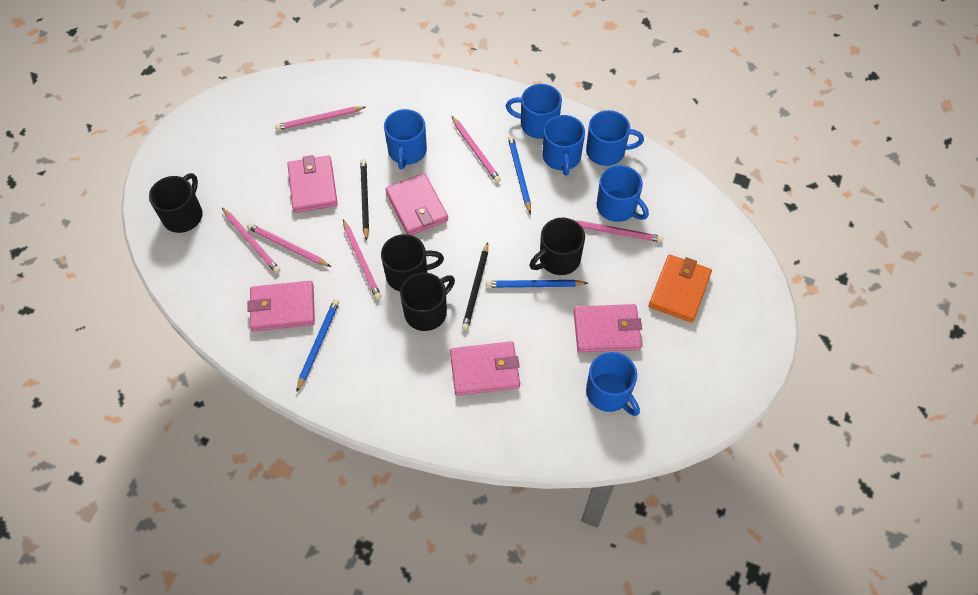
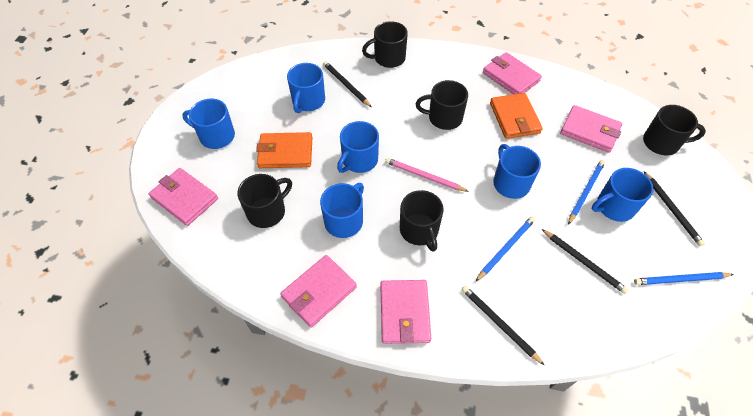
black mug: 4 -> 5
black pencil: 2 -> 4
orange wallet: 1 -> 2
pink pencil: 6 -> 1

